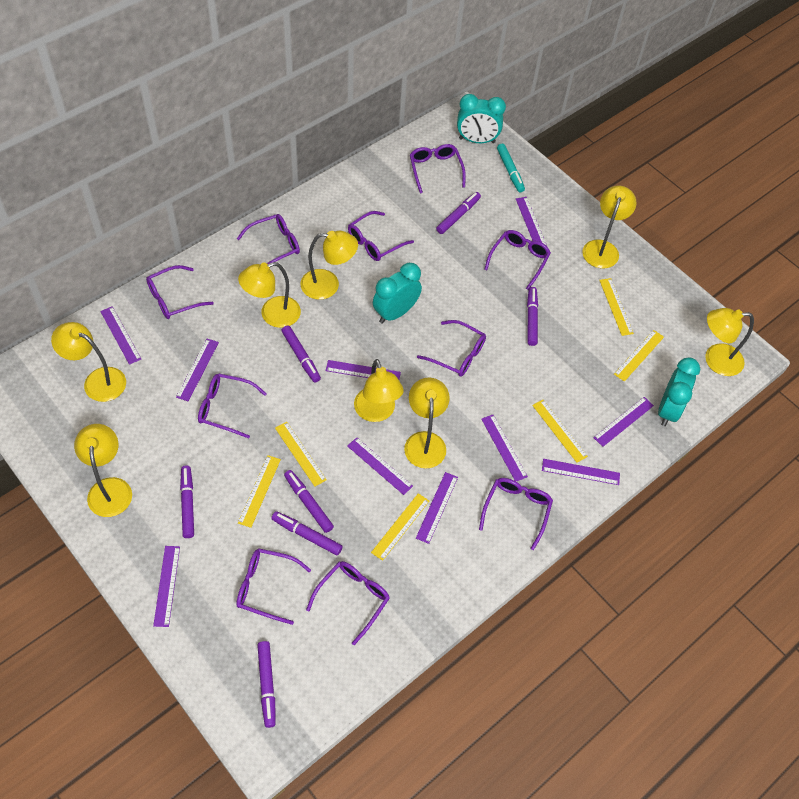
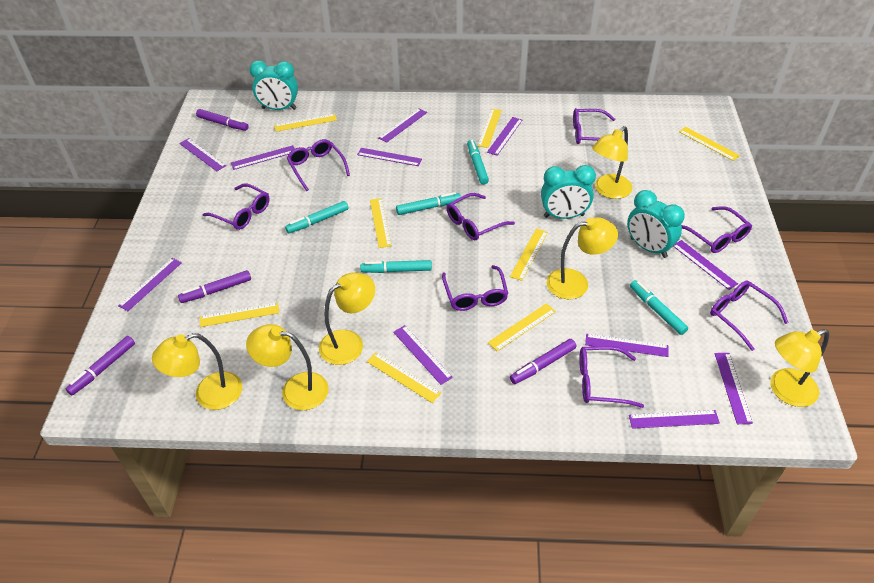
purple glasses: 10 -> 8
purple marker: 7 -> 4
purple ruler: 10 -> 11
turquoise marker: 1 -> 5
yellow lamp: 8 -> 6
yellow ruler: 6 -> 8

